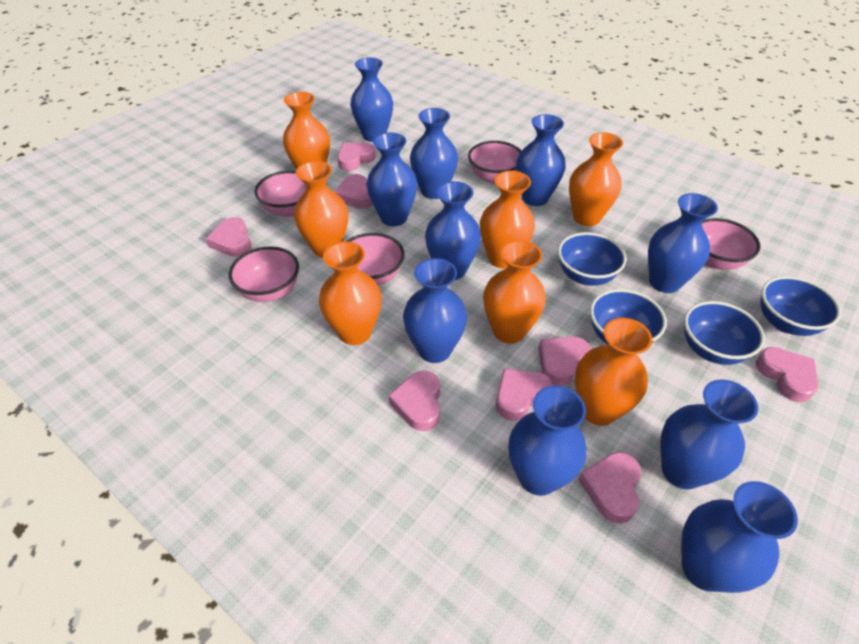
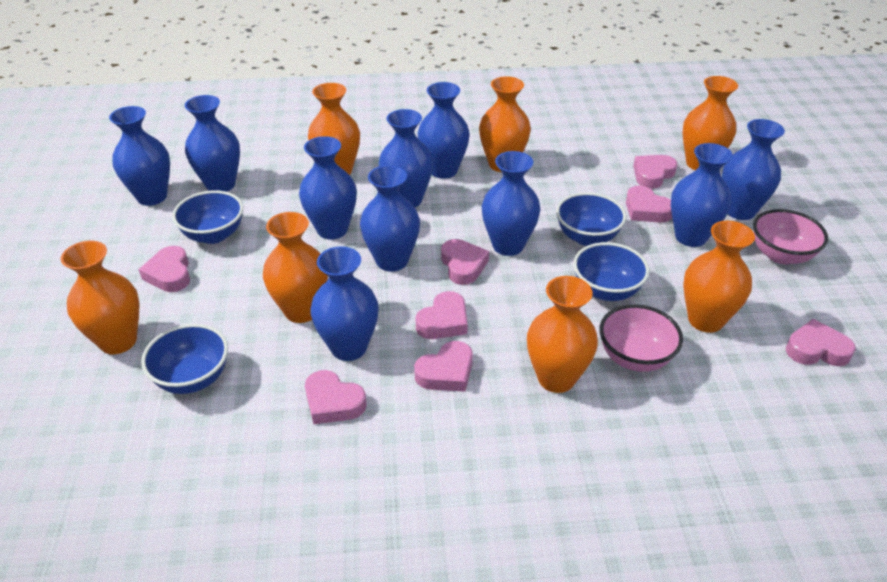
pink bowl: 5 -> 2

